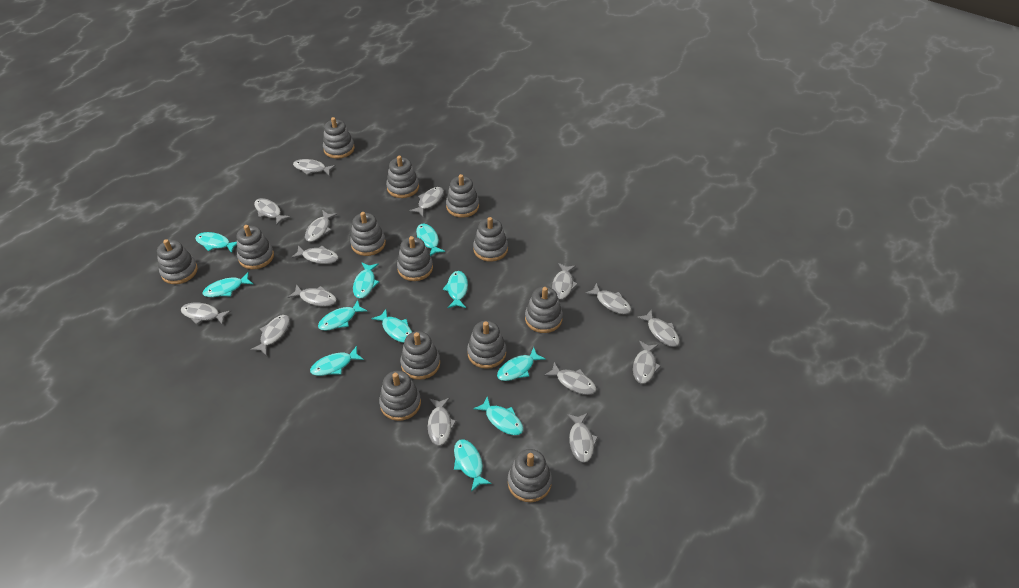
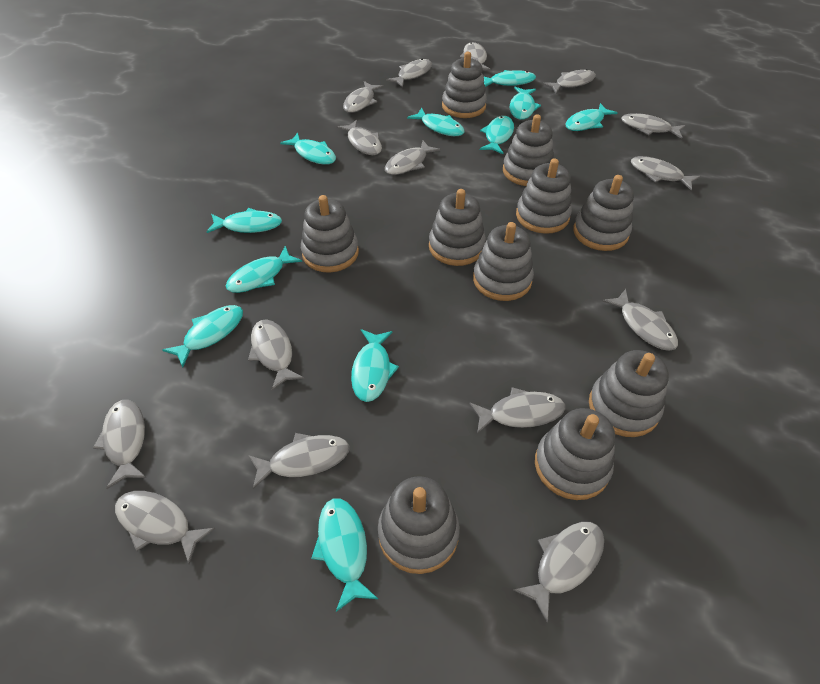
grey stacking toy: 13 -> 10

